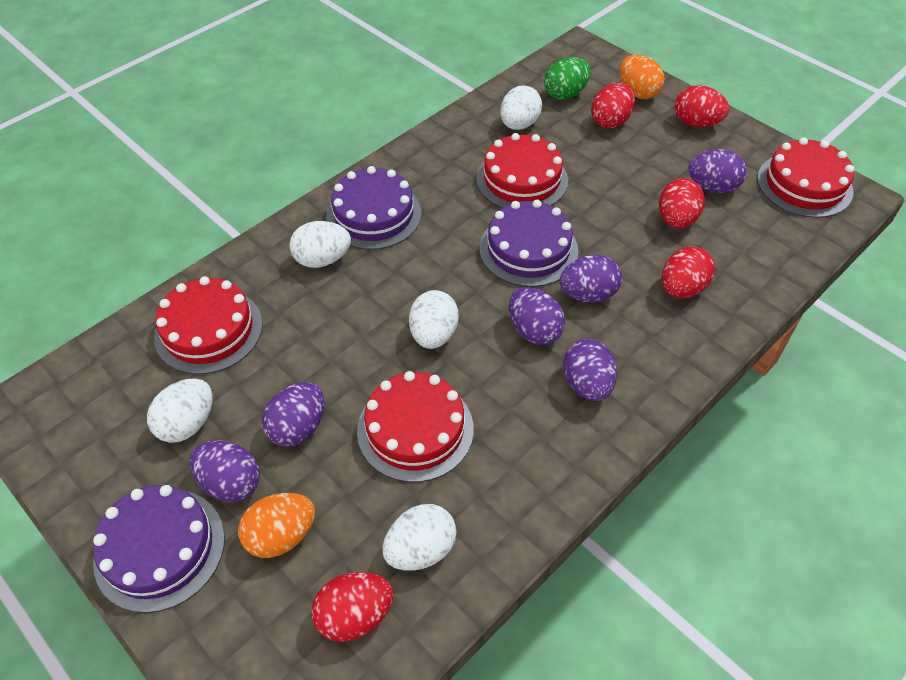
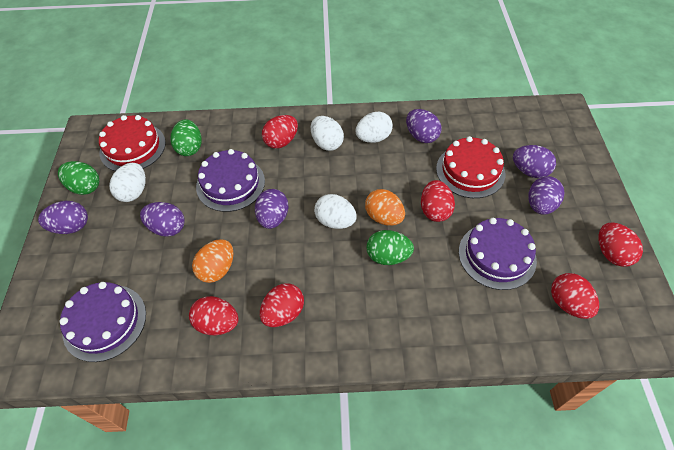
green egg: 1 -> 3
red cake: 4 -> 2
red egg: 5 -> 6
white egg: 5 -> 4

